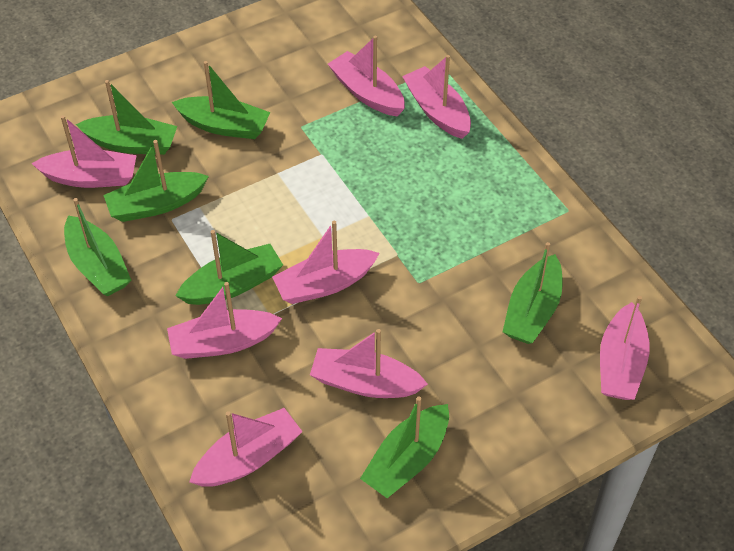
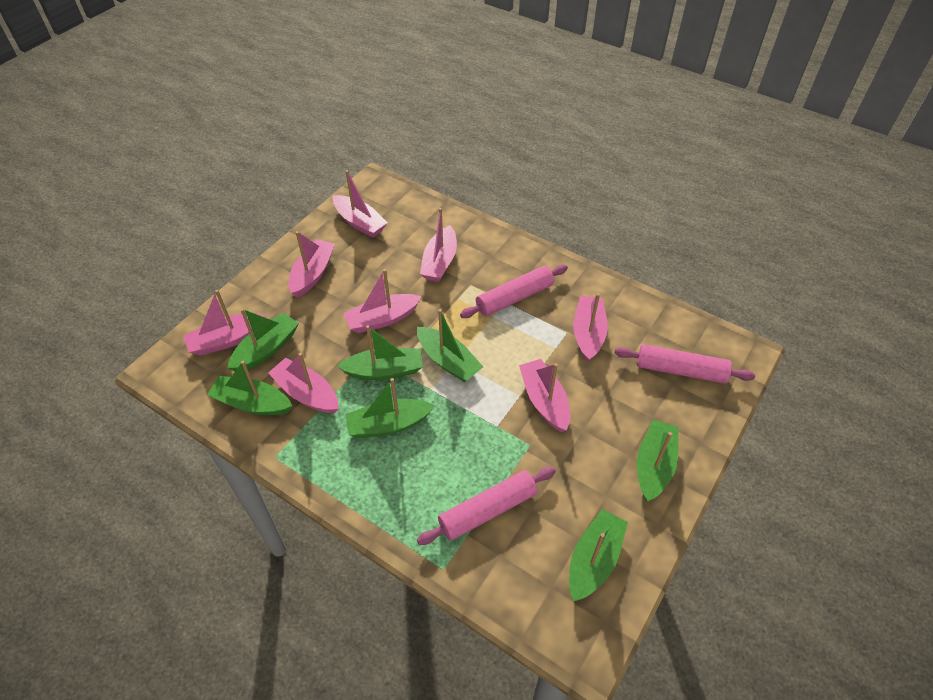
pink rolling pin: 0 -> 3

